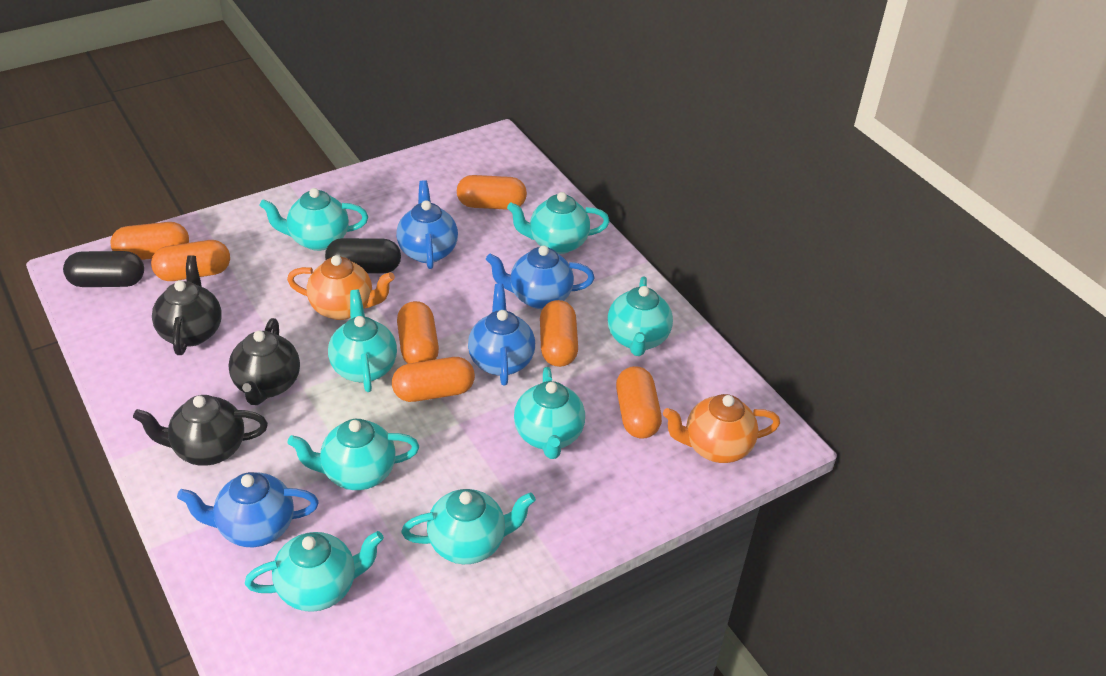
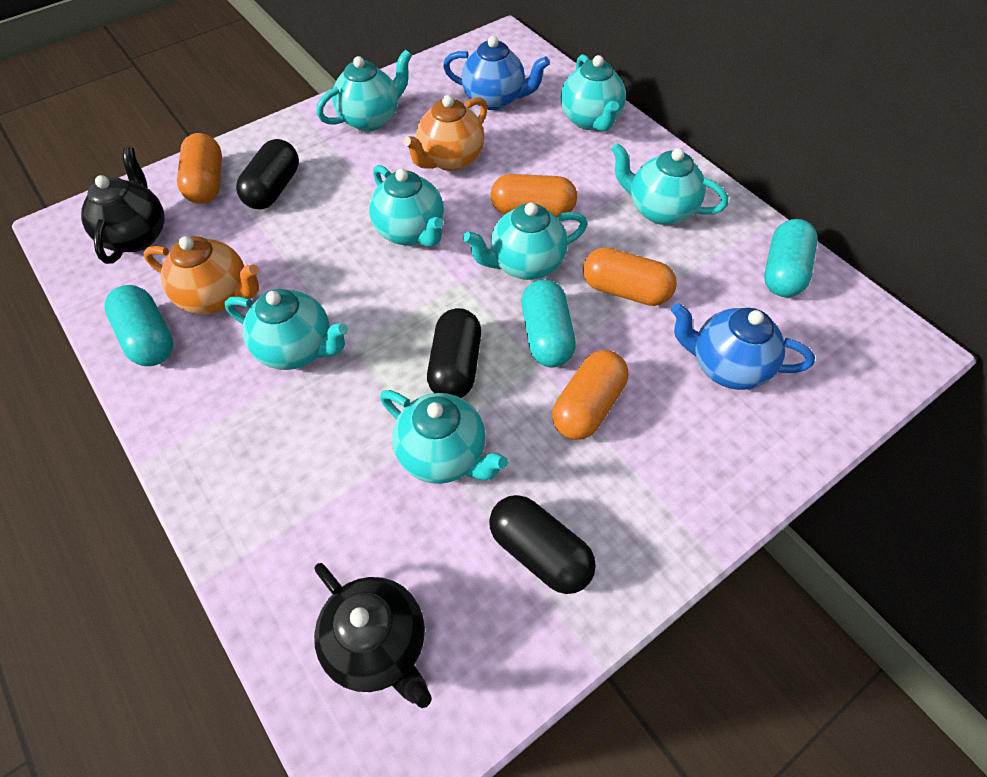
black capsule: 2 -> 3
black teapot: 3 -> 2
blue teapot: 4 -> 2
orange capsule: 7 -> 4
turquoise capsule: 0 -> 3
turquoise teapot: 8 -> 7

